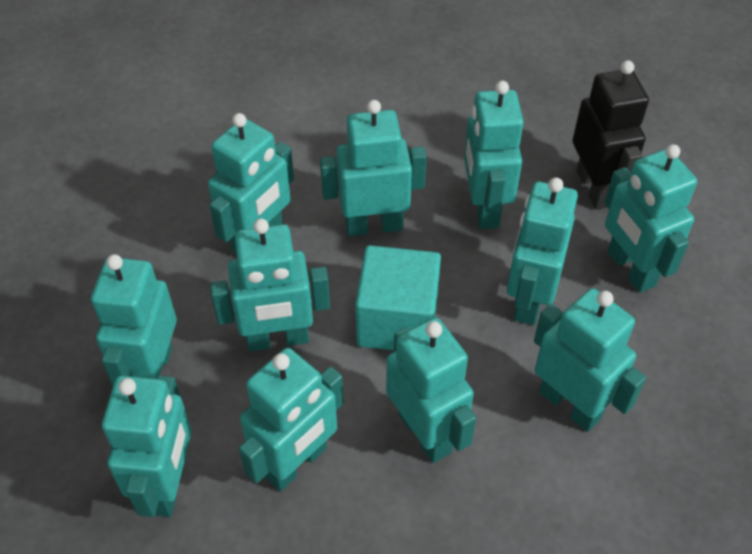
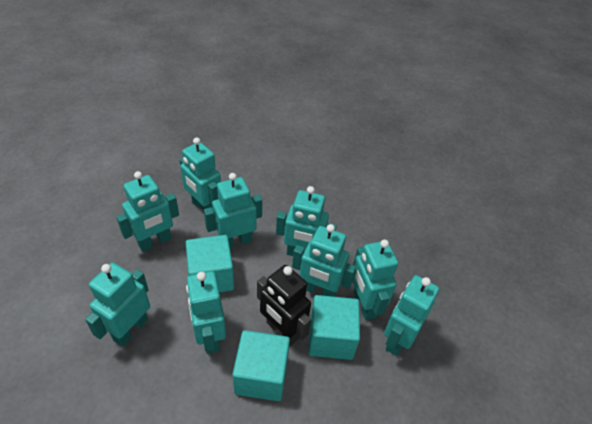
turquoise cube: 1 -> 3
turquoise robot: 11 -> 9

